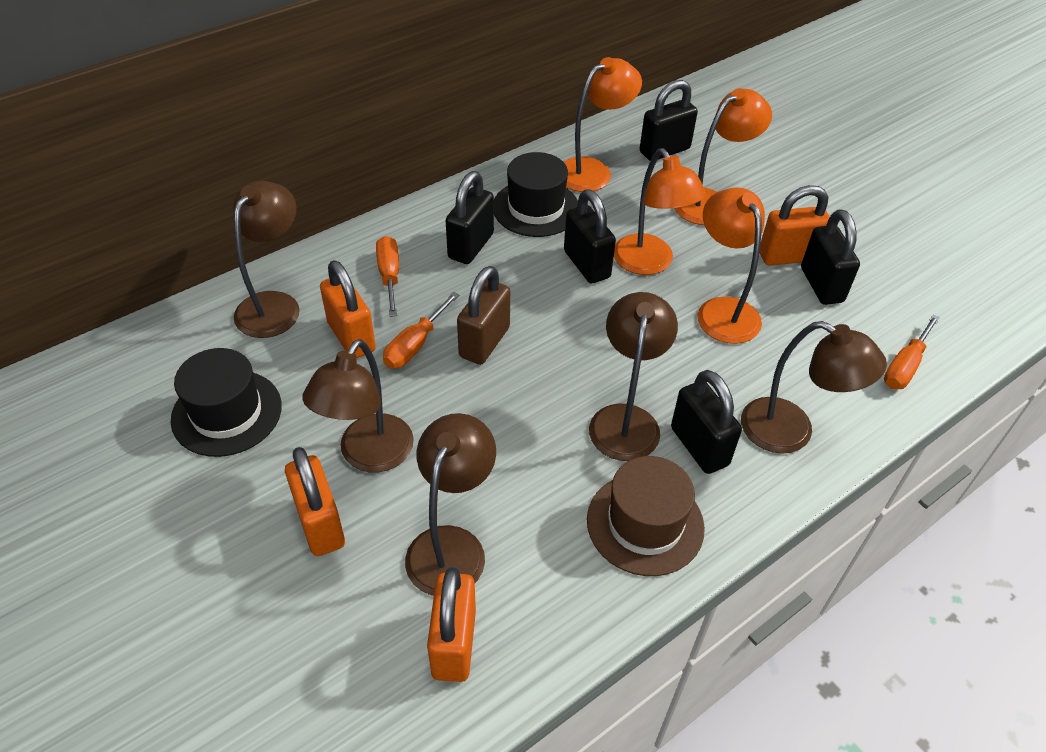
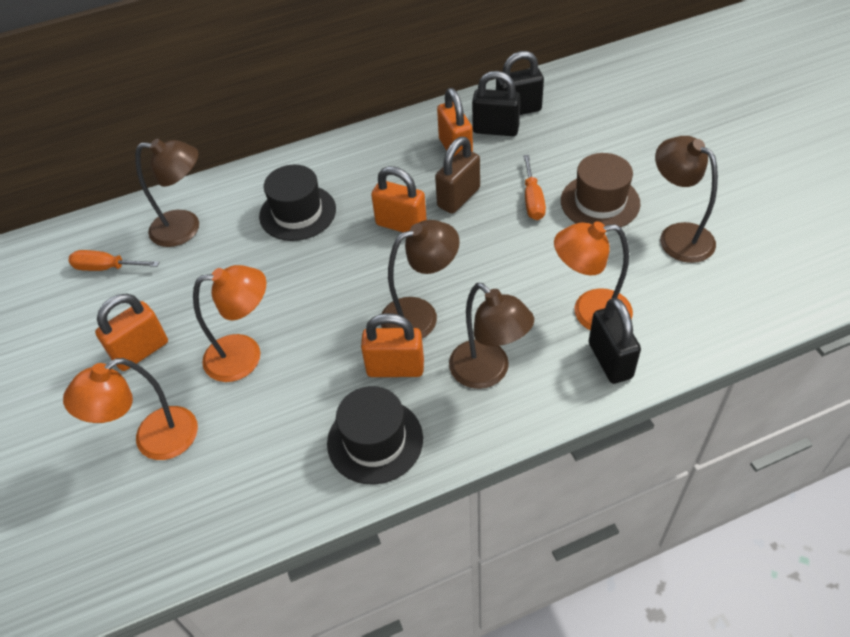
black padlock: 5 -> 3
brown lamp: 5 -> 4
orange lamp: 4 -> 3
orange screwdriver: 3 -> 2

